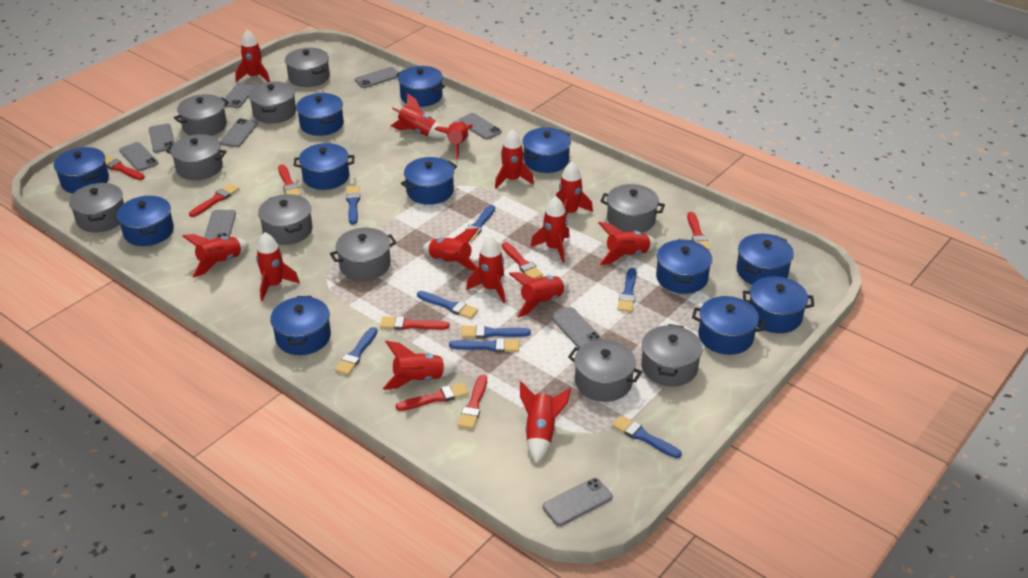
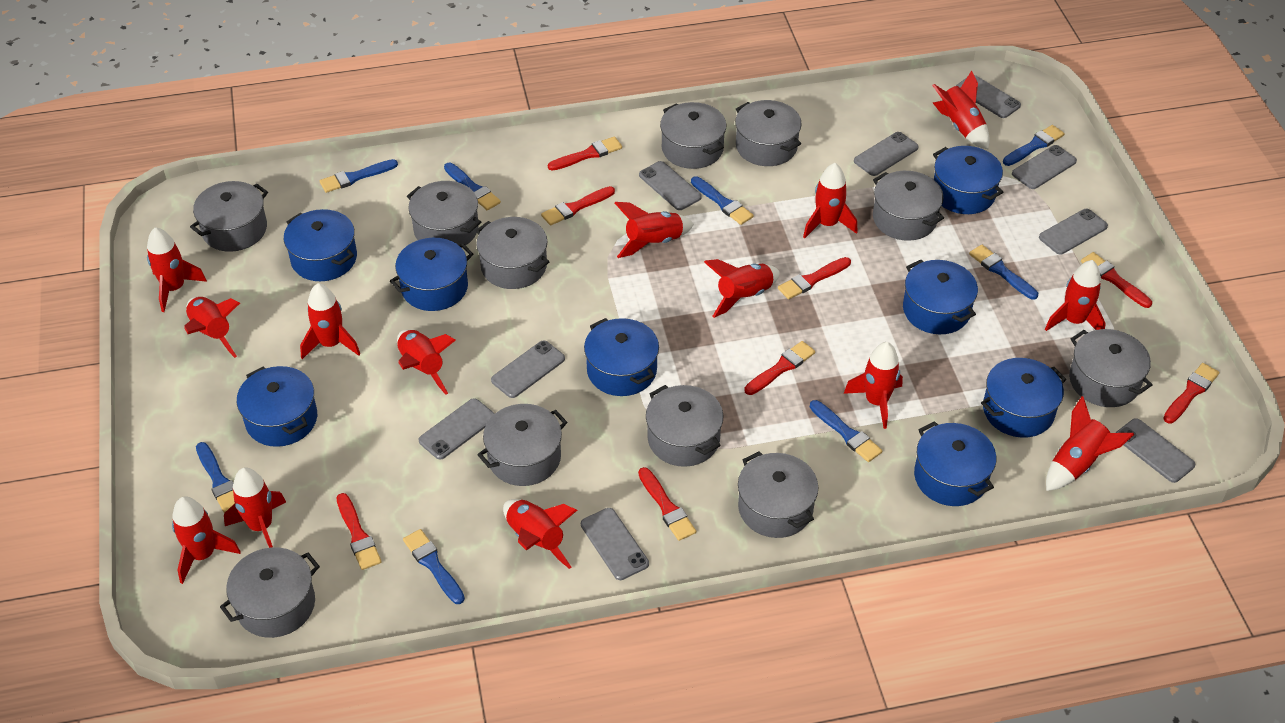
blue pot: 12 -> 8
grey pot: 10 -> 11

